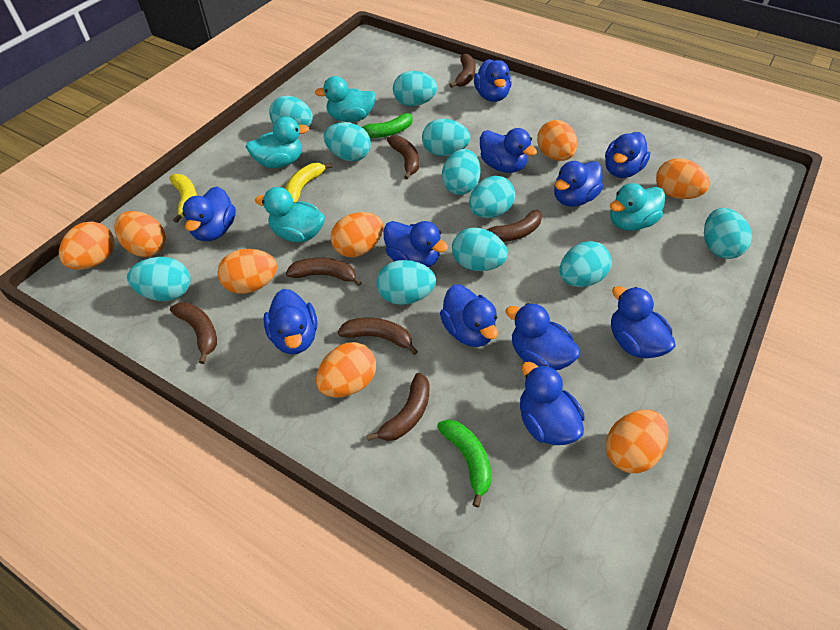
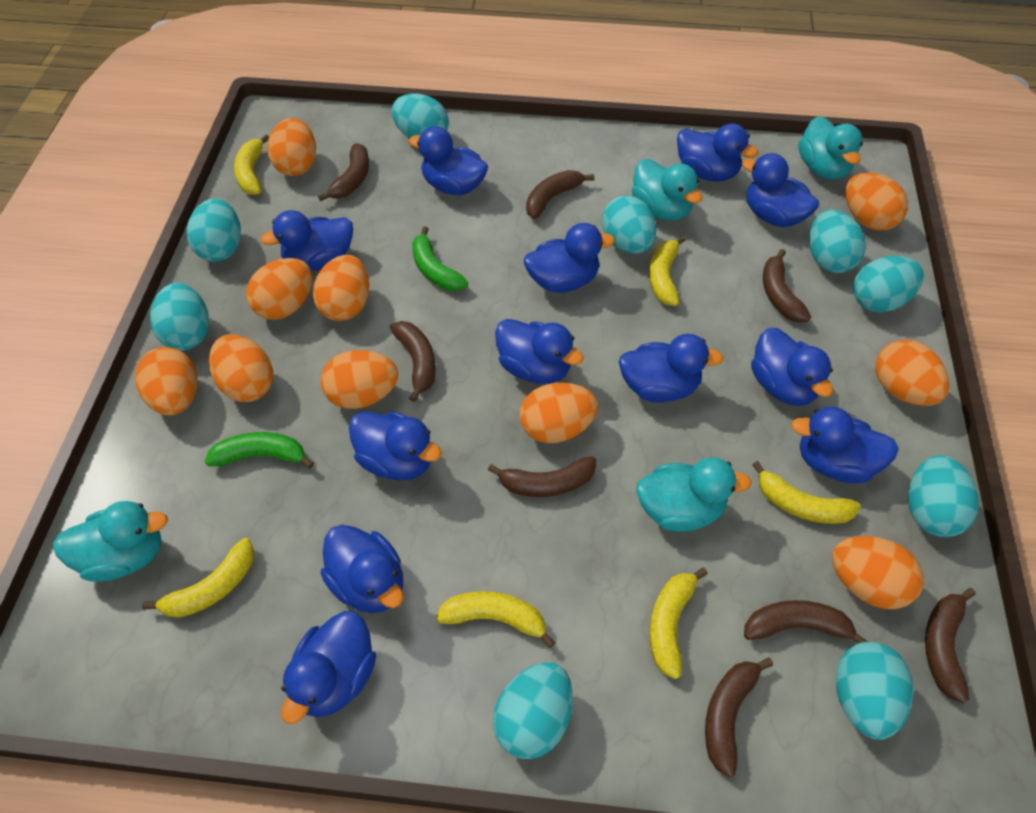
blue duck: 11 -> 12
brown banana: 7 -> 8
orange egg: 8 -> 10
turquoise egg: 11 -> 9
yellow banana: 2 -> 6

